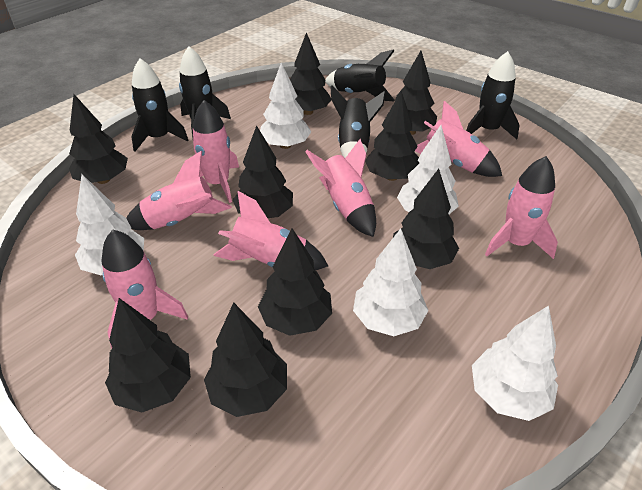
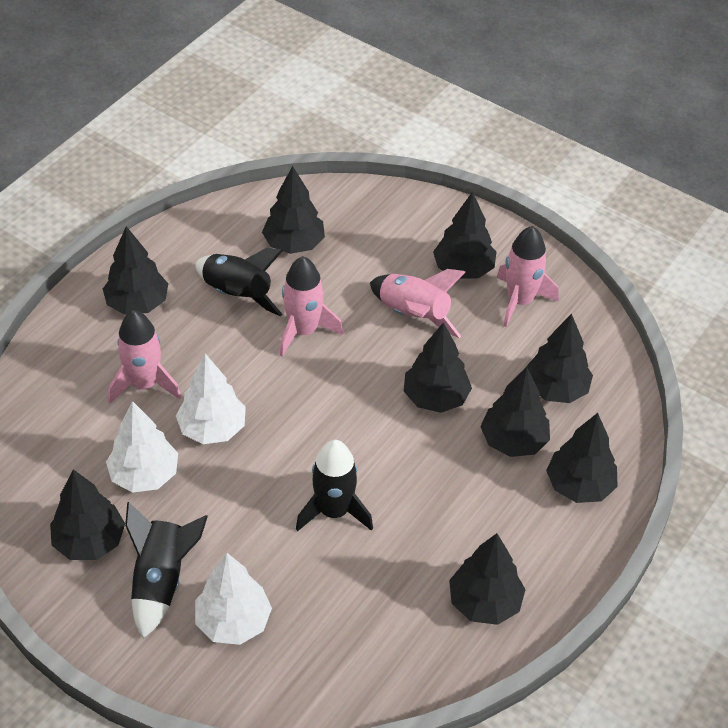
black rocket: 5 -> 3
pink rocket: 7 -> 4
white tree: 5 -> 3

